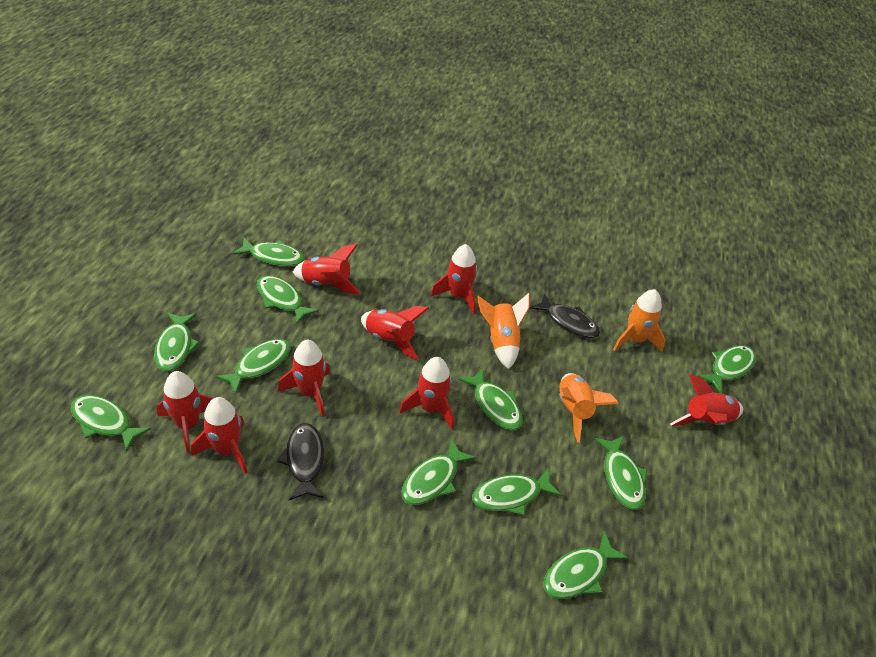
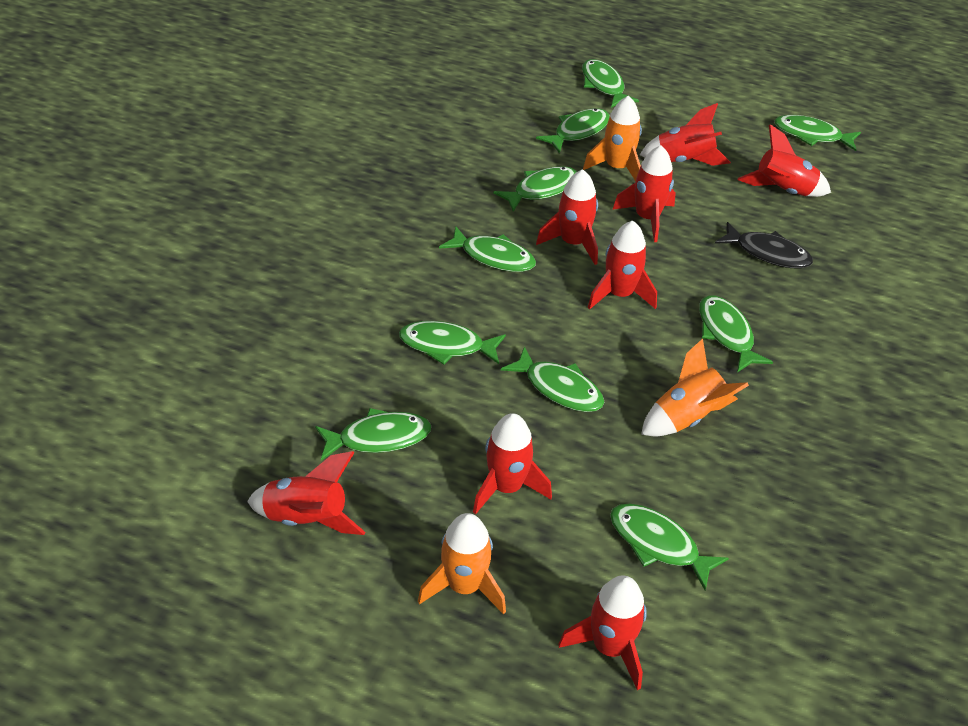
black fish: 2 -> 1
green fish: 11 -> 10

